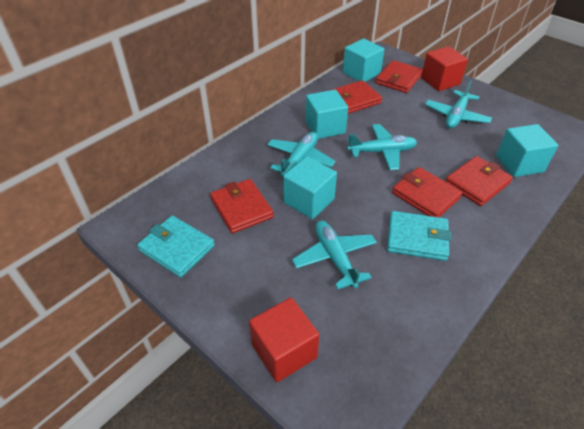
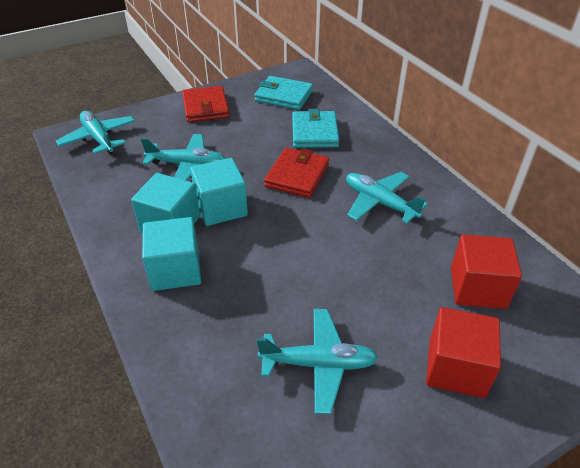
red wallet: 5 -> 2
turquoise cube: 4 -> 3

